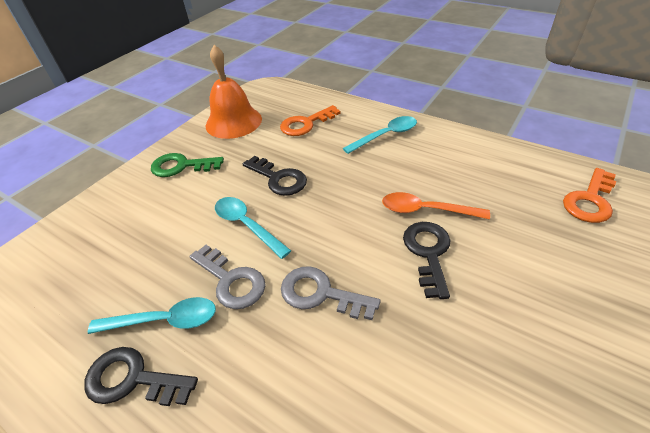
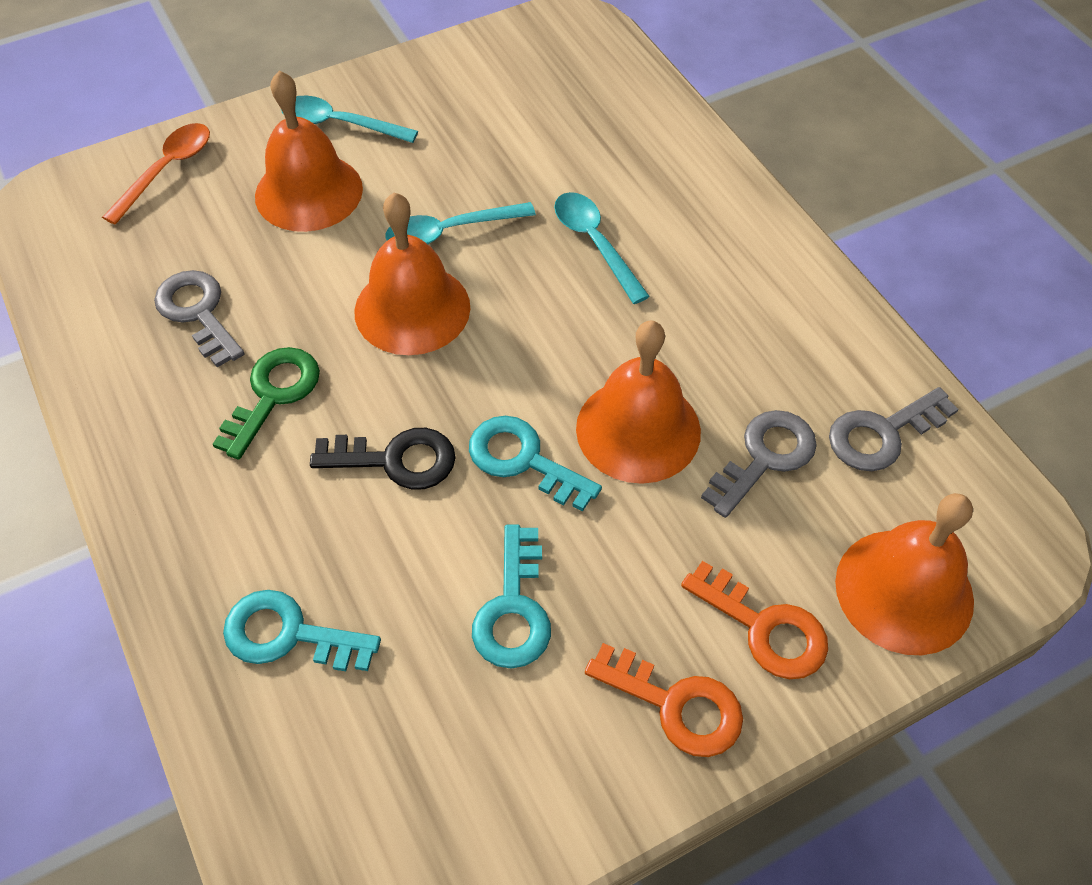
black key: 3 -> 1
grey key: 2 -> 3
orange bell: 1 -> 4
turquoise key: 0 -> 3

